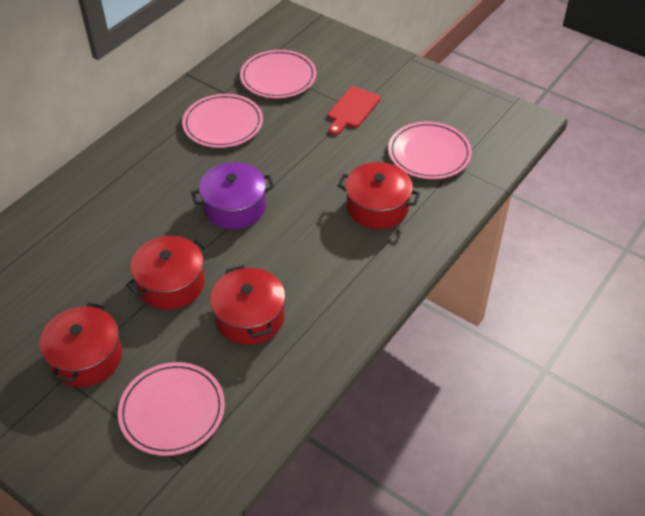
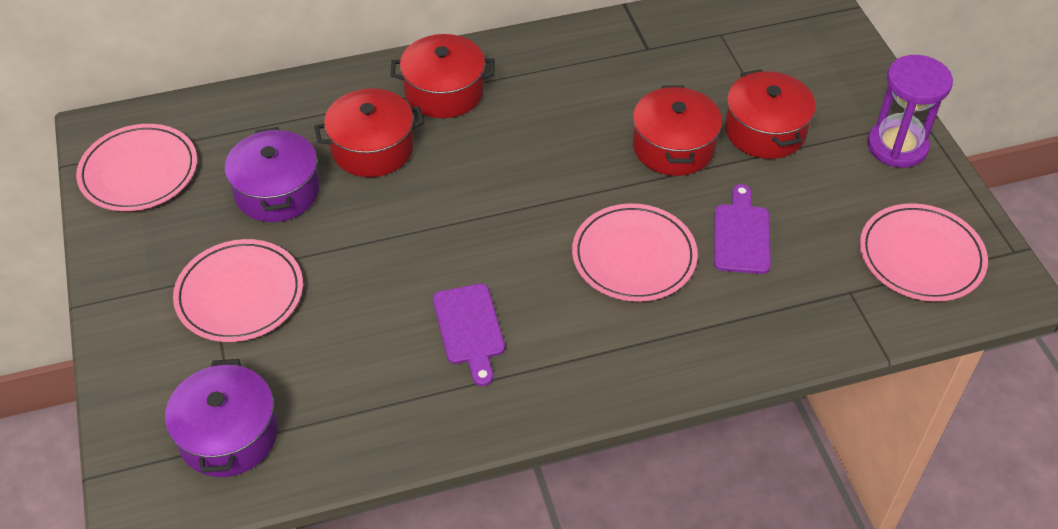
purple cutting board: 0 -> 2
purple hourglass: 0 -> 1
purple pot: 1 -> 2
red cutting board: 1 -> 0

